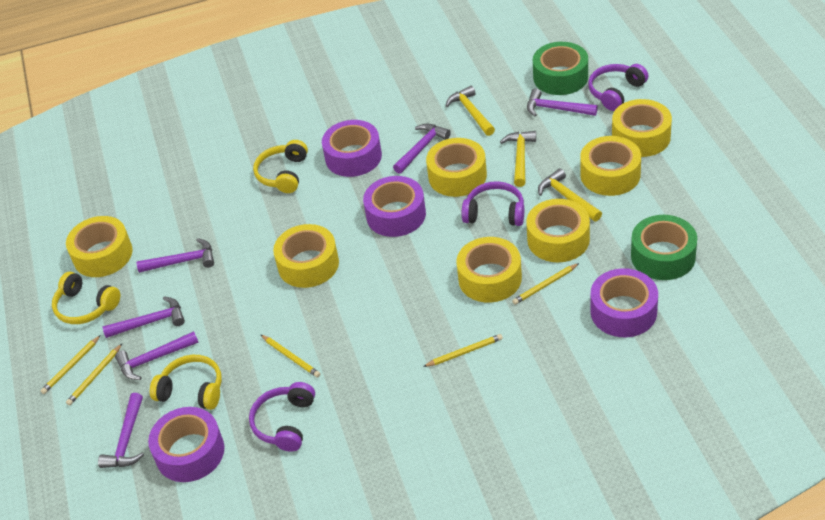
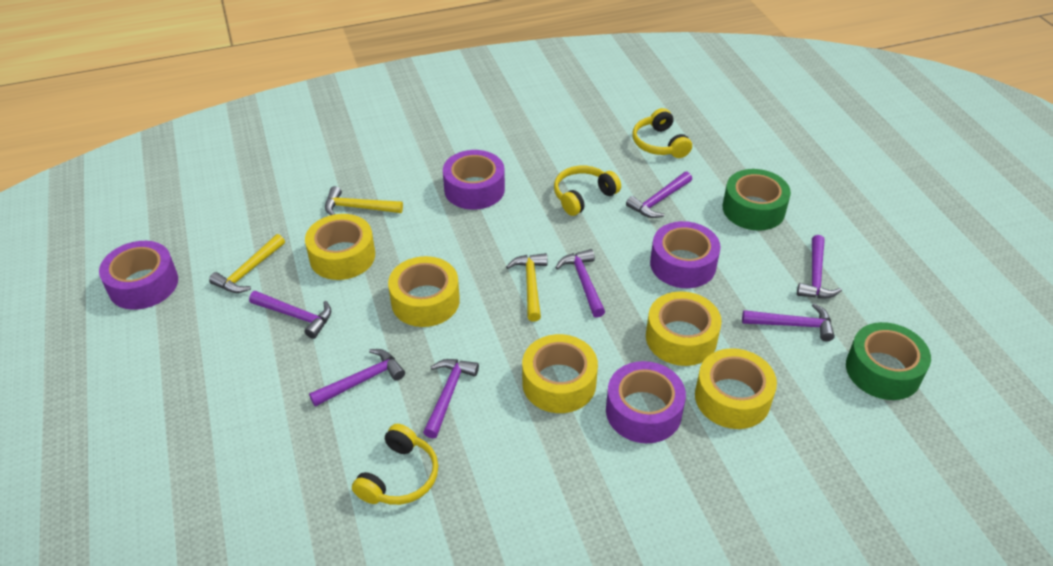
purple hammer: 6 -> 7
purple headphones: 3 -> 0
yellow pencil: 5 -> 0
yellow tape: 7 -> 5

